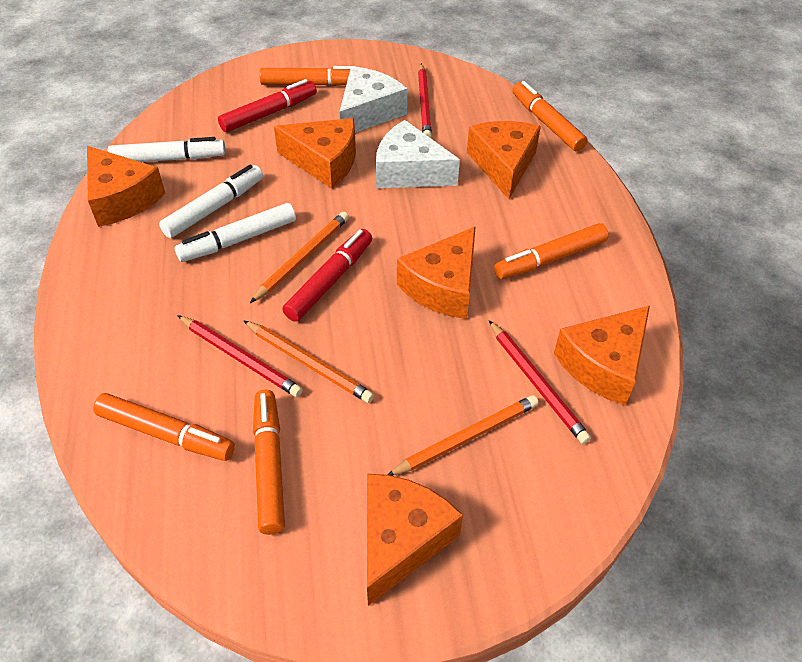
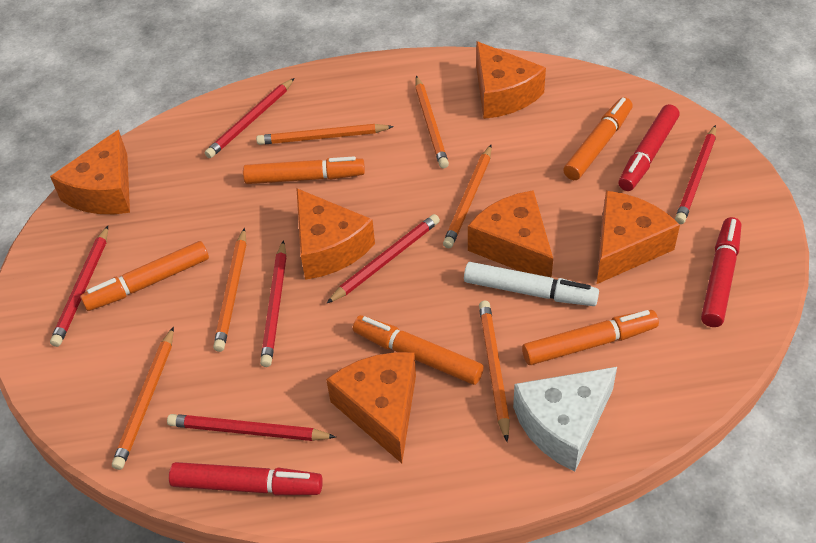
orange pencil: 3 -> 6
red marker: 2 -> 3
red pencil: 3 -> 6
white cheese: 2 -> 1
white marker: 3 -> 1

